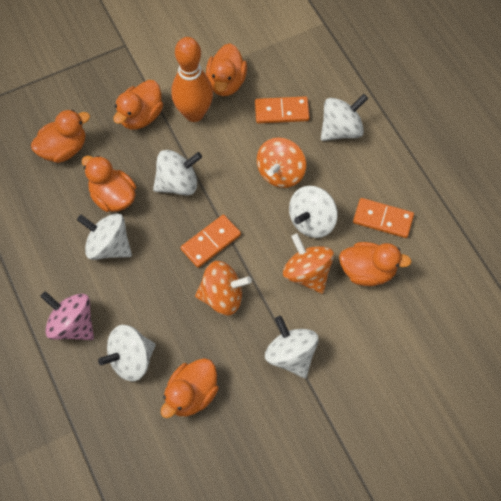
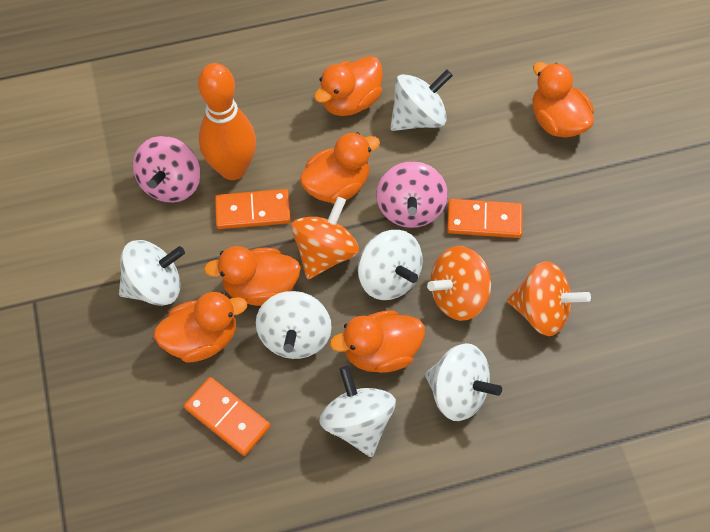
pink spinning top: 1 -> 2

